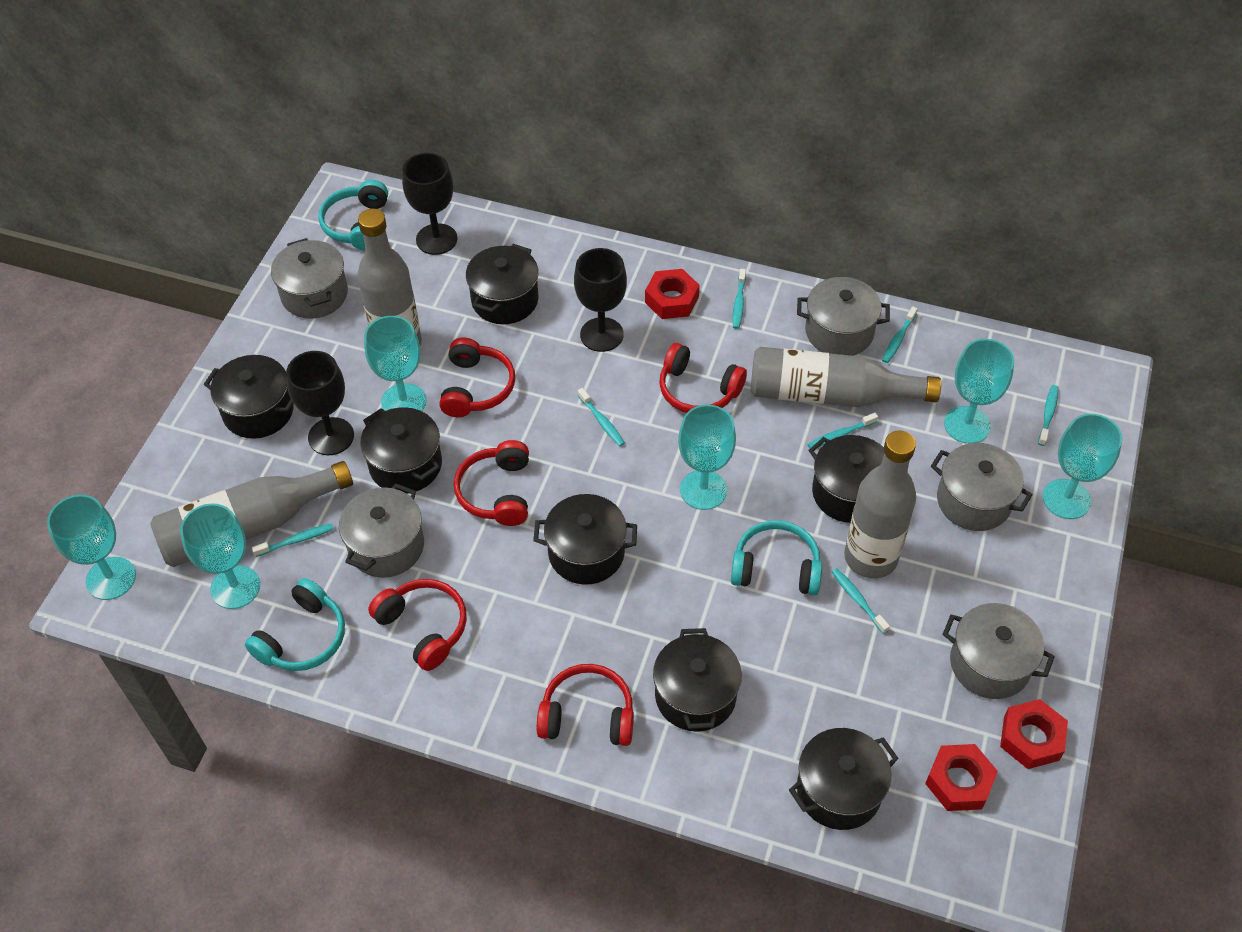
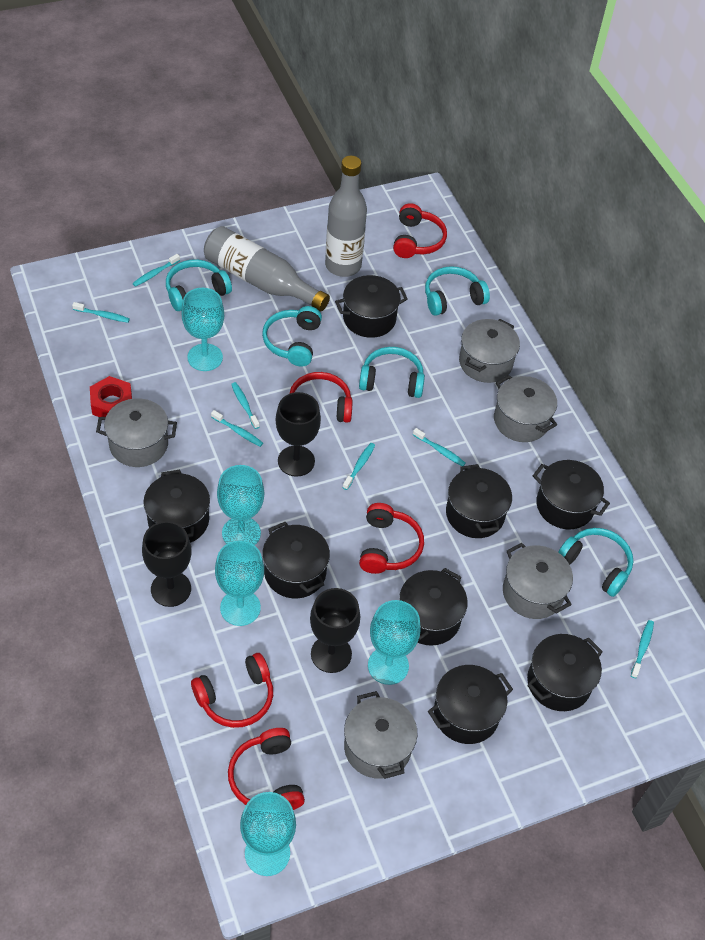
black pot: 7 -> 8
grey bottle: 4 -> 2
red nut: 3 -> 1
turquoise goblet: 6 -> 5
turquoise headphones: 3 -> 5

